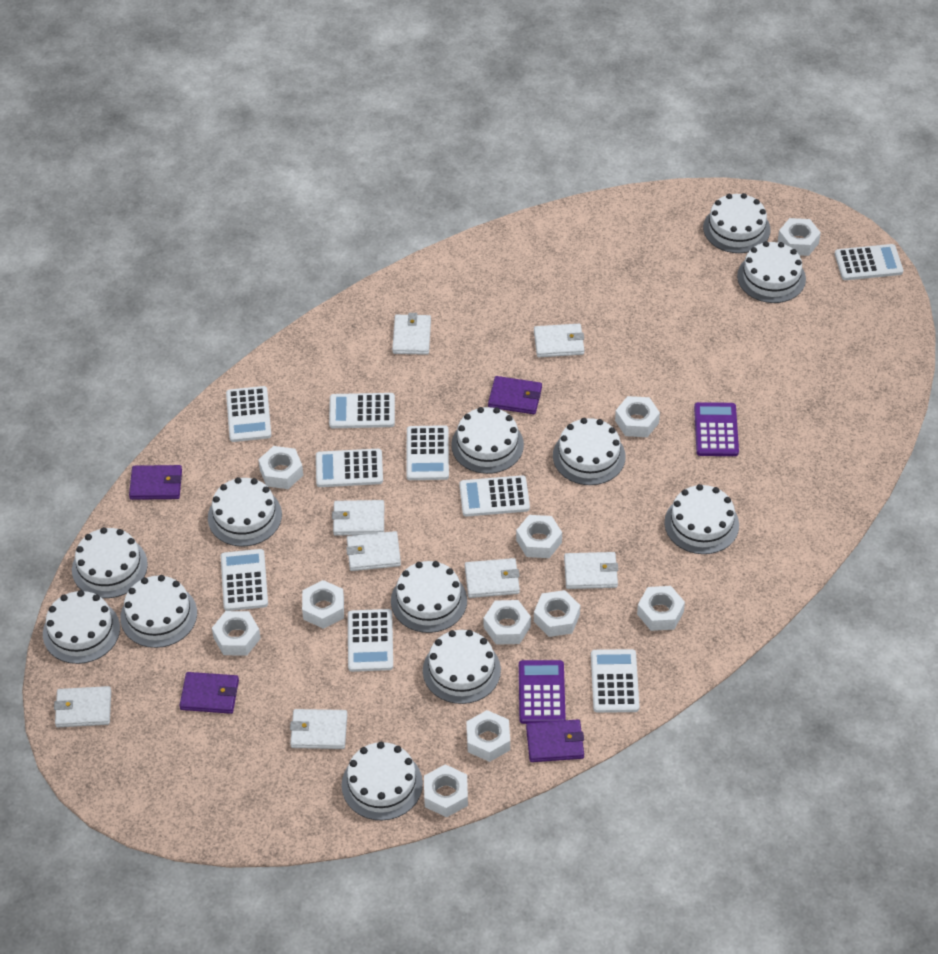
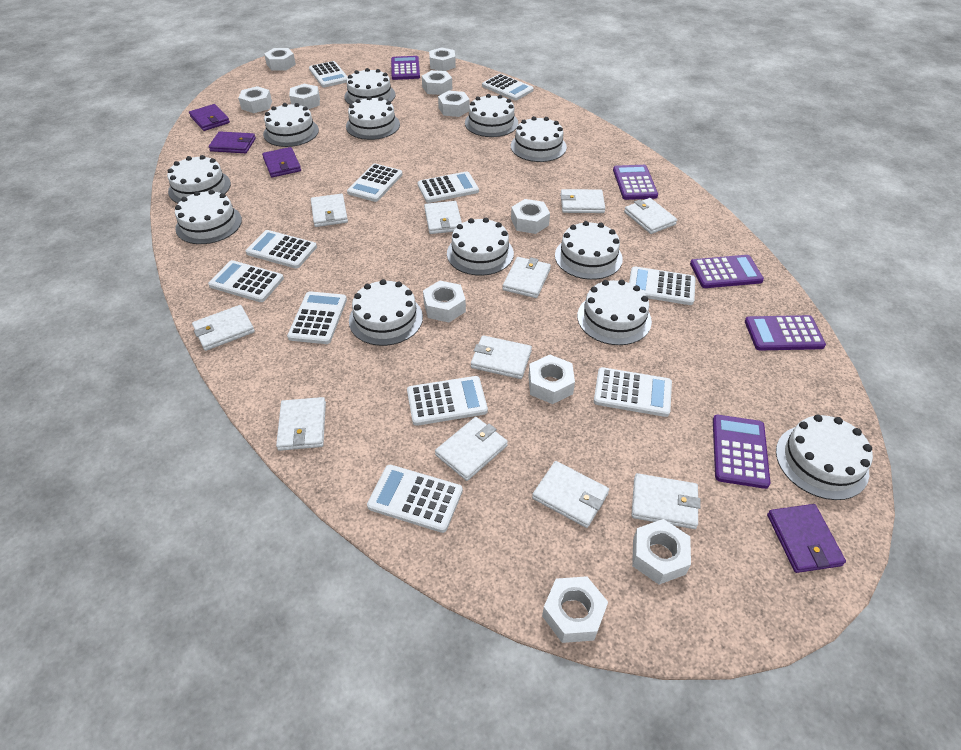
purple calculator: 2 -> 5
white calculator: 9 -> 11
white wallet: 8 -> 11

